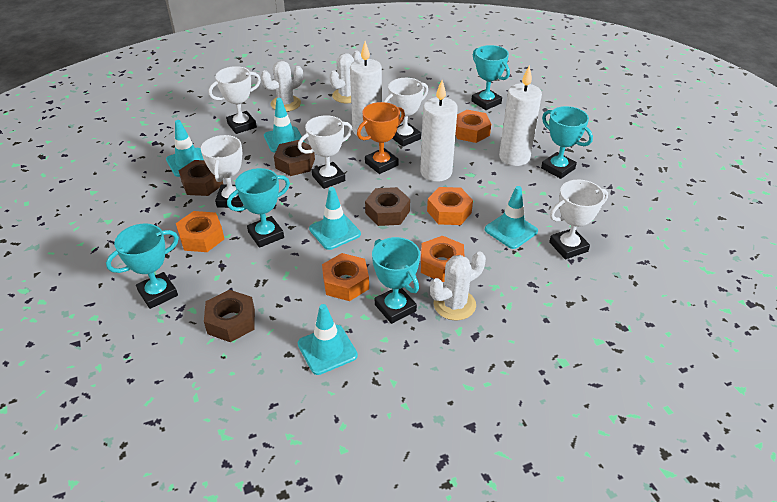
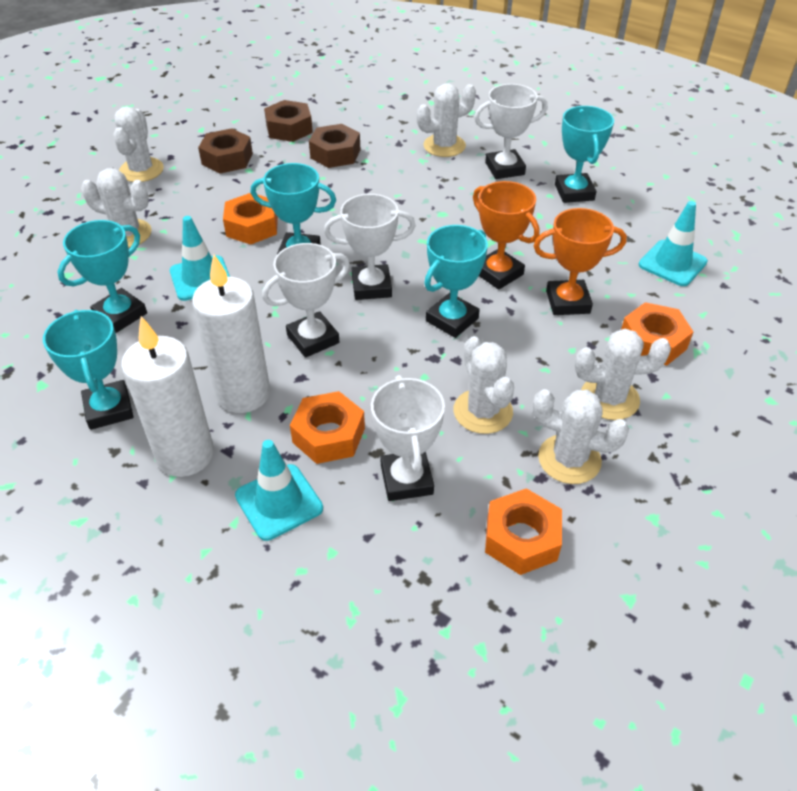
brown nut: 4 -> 3
orange nut: 5 -> 4
orange trophy: 1 -> 2
turquoise traffic cone: 5 -> 3
white cactus: 3 -> 6
white candle: 3 -> 2
white trophy: 5 -> 4

